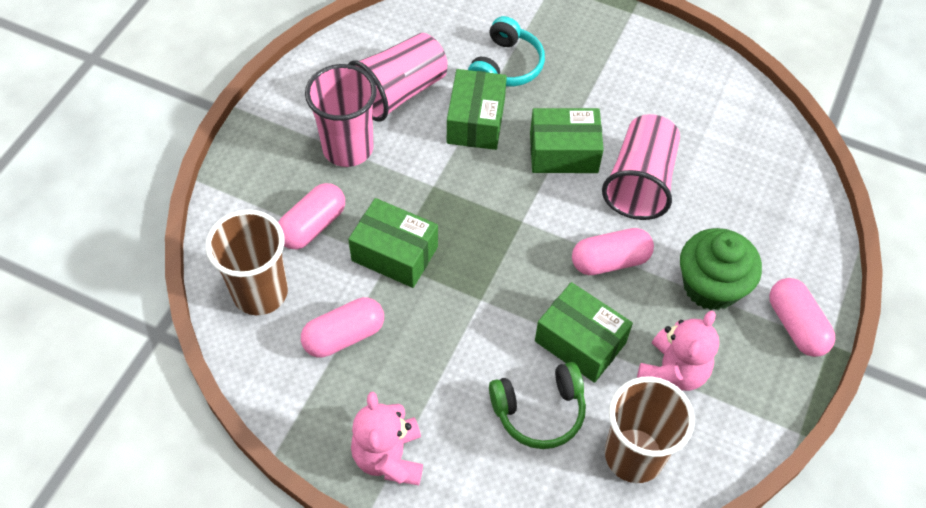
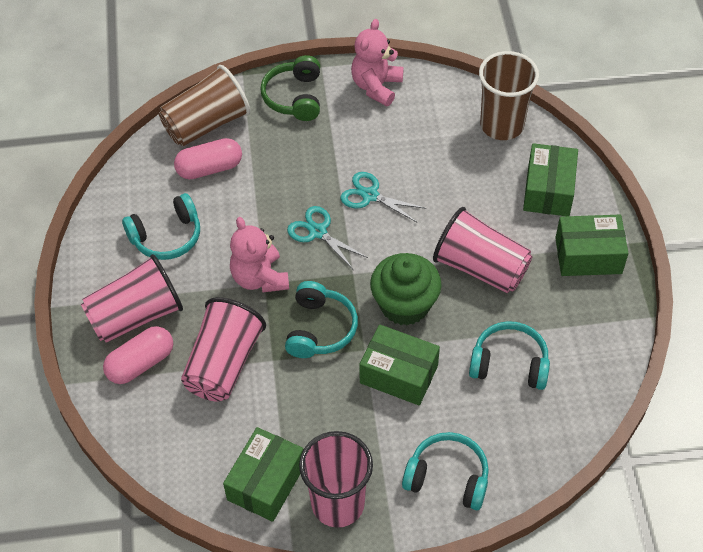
pink capsule: 4 -> 2
pink cup: 3 -> 4
turquoise headphones: 1 -> 4
turquoise scissors: 0 -> 2

